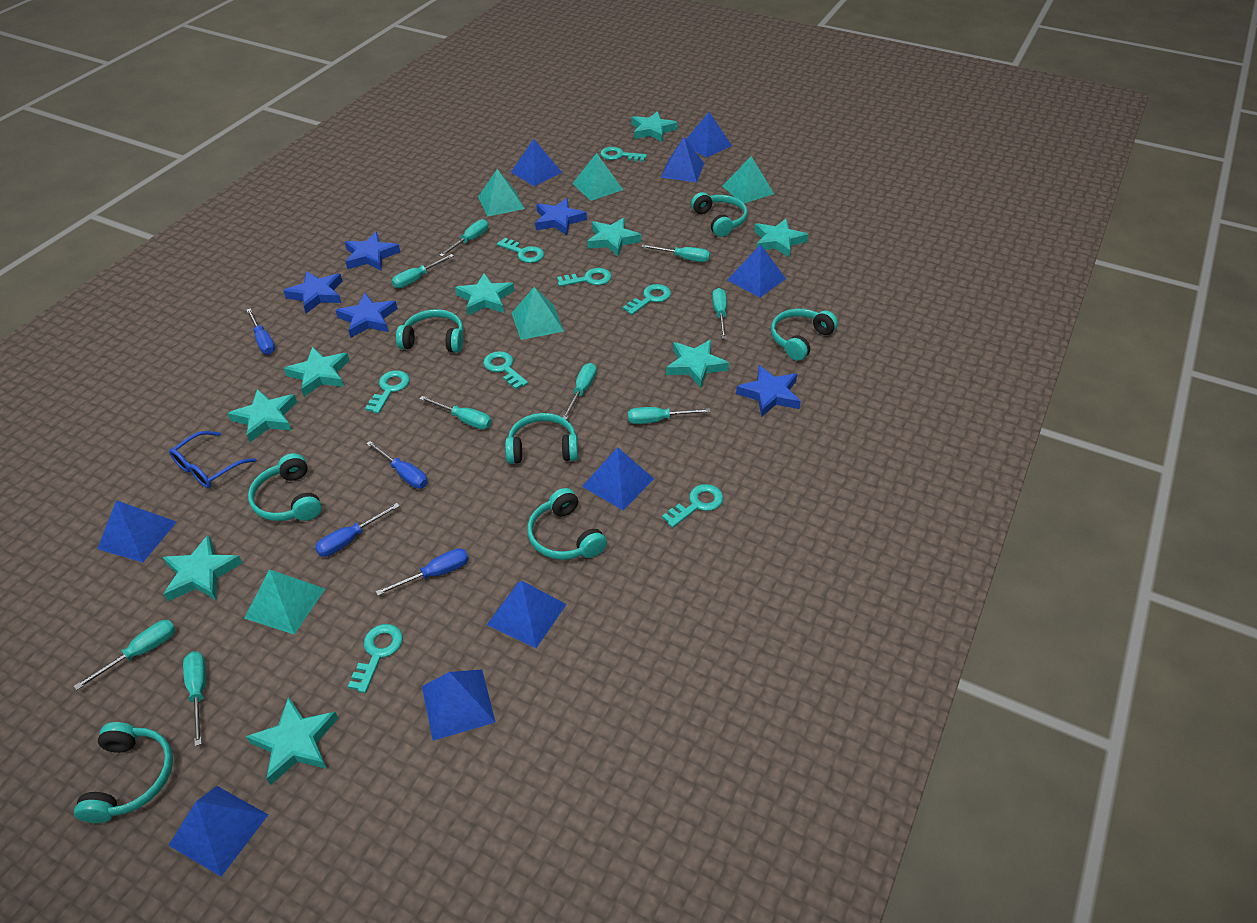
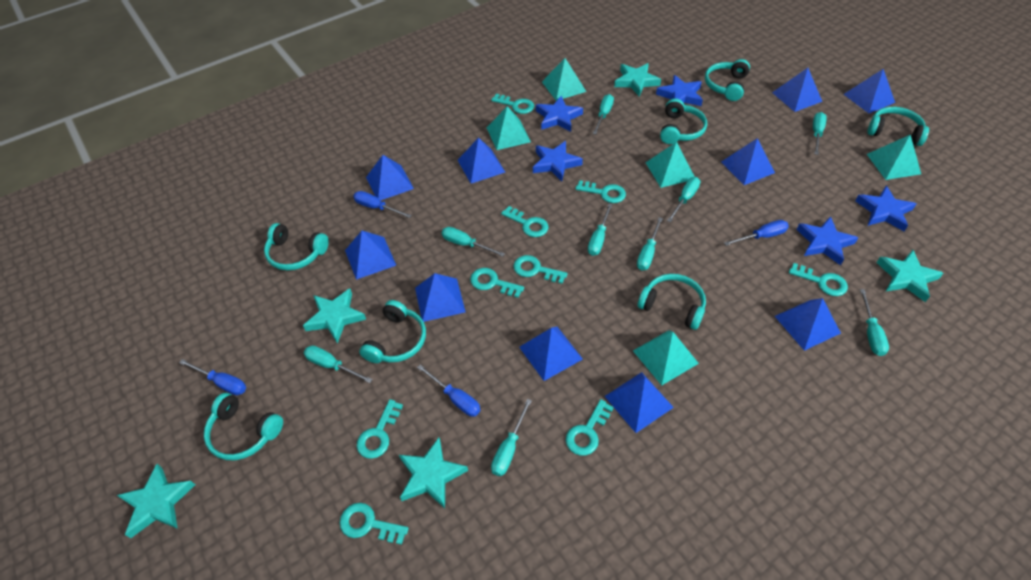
blue glasses: 1 -> 0
blue pyramid: 9 -> 10
turquoise key: 8 -> 9
turquoise star: 9 -> 5

